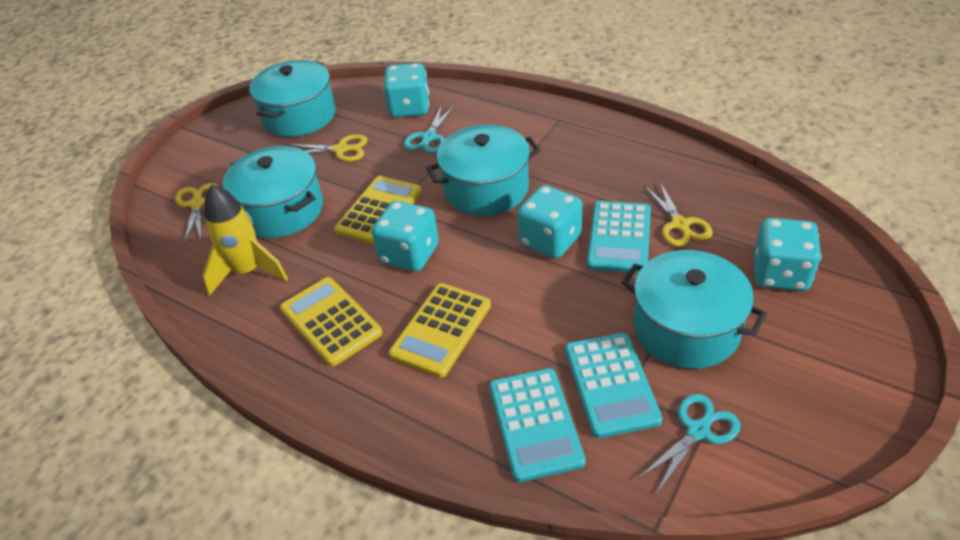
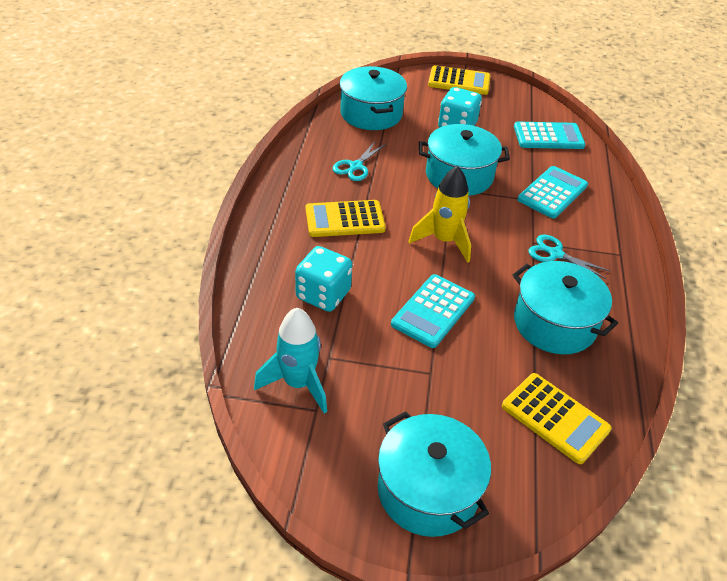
turquoise dice: 4 -> 2
turquoise rocket: 0 -> 1
yellow scissors: 3 -> 0

